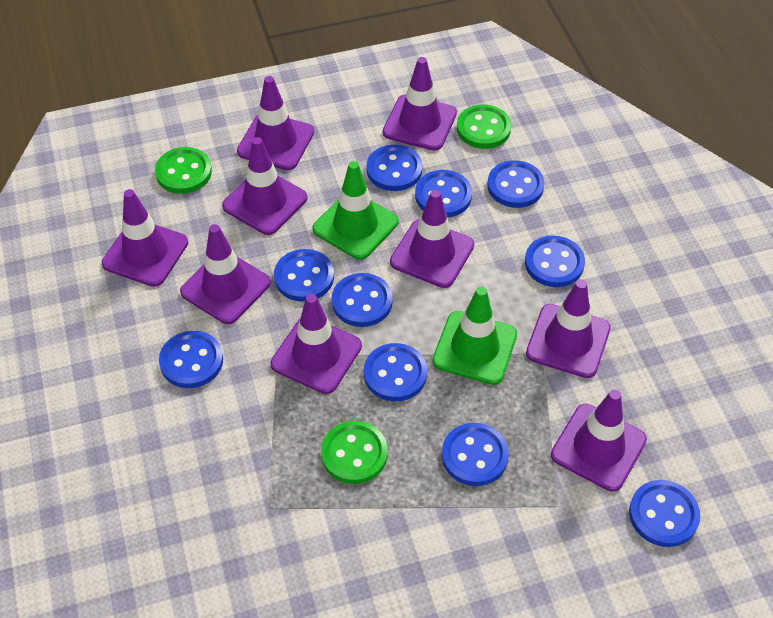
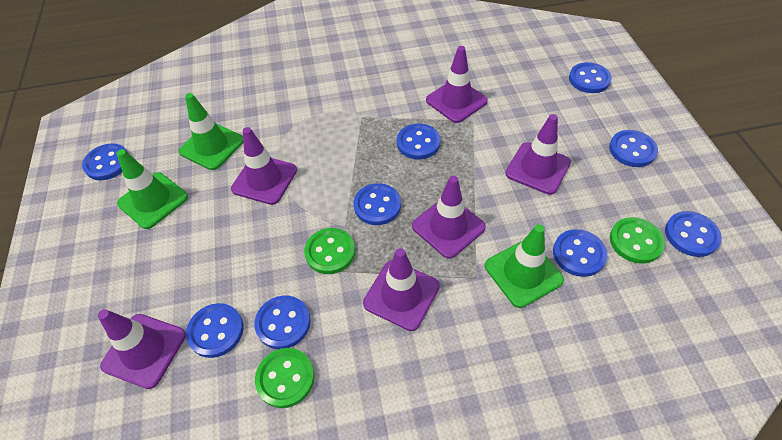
blue button: 10 -> 9
green traffic cone: 2 -> 3
purple traffic cone: 9 -> 6

